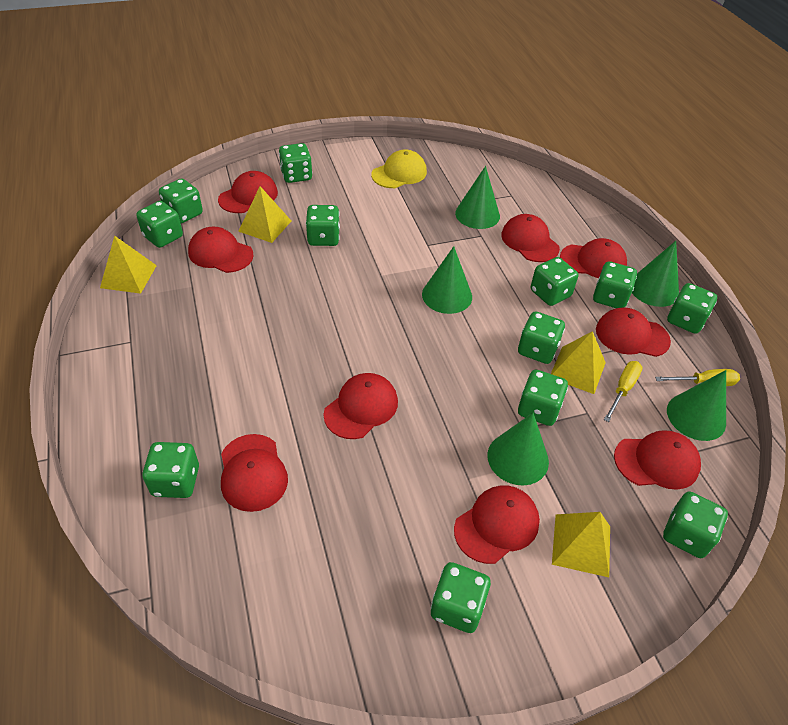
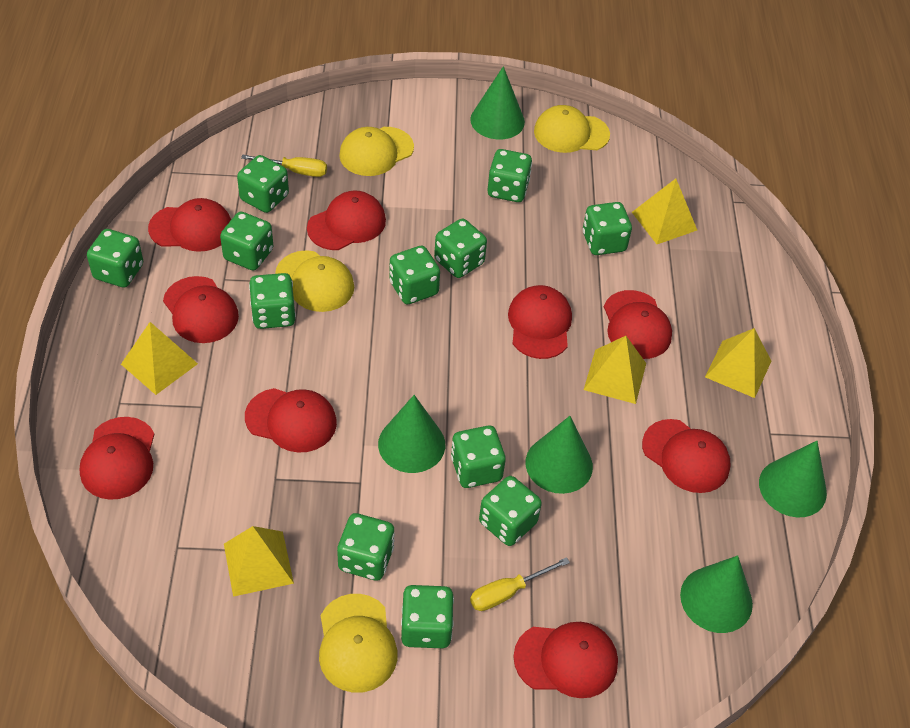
yellow cap: 1 -> 4
yellow pyramid: 4 -> 5

